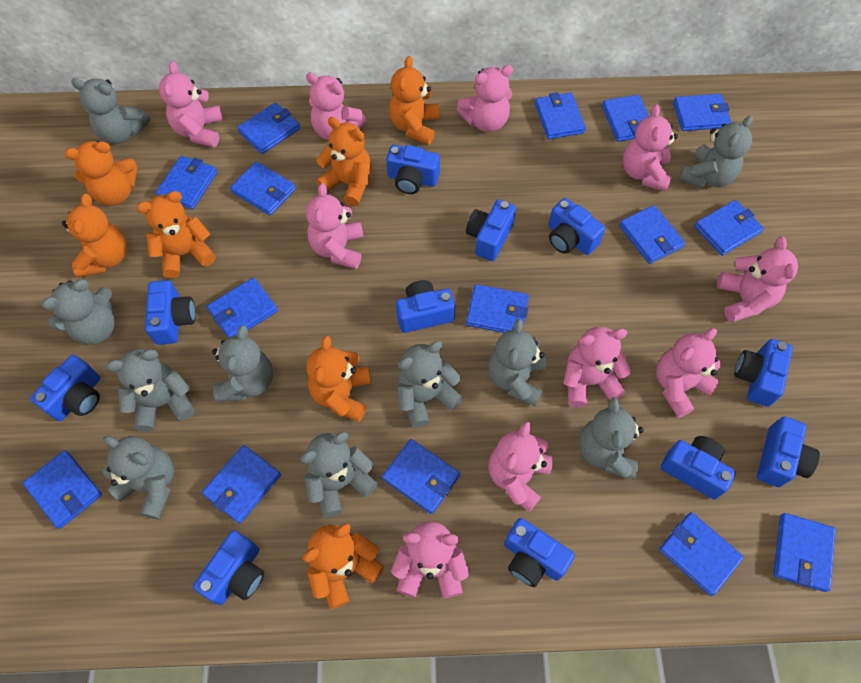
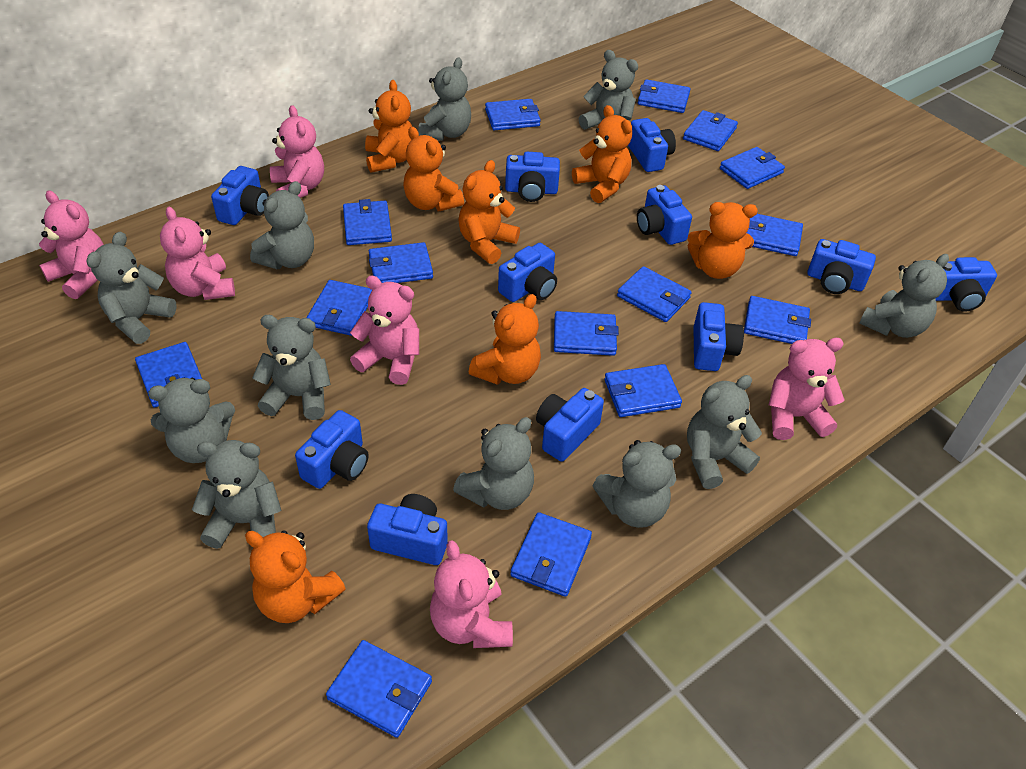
grey teddy bear: 10 -> 11
pink teddy bear: 10 -> 6

